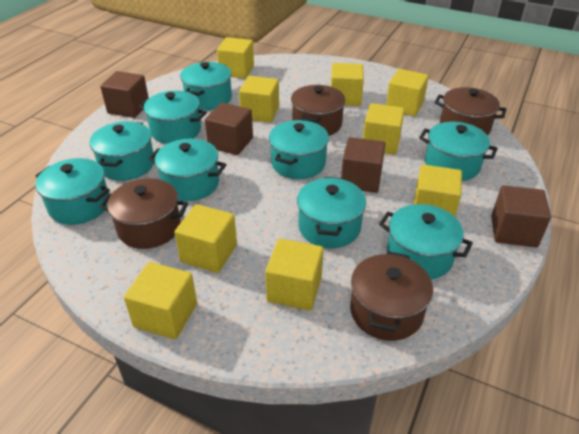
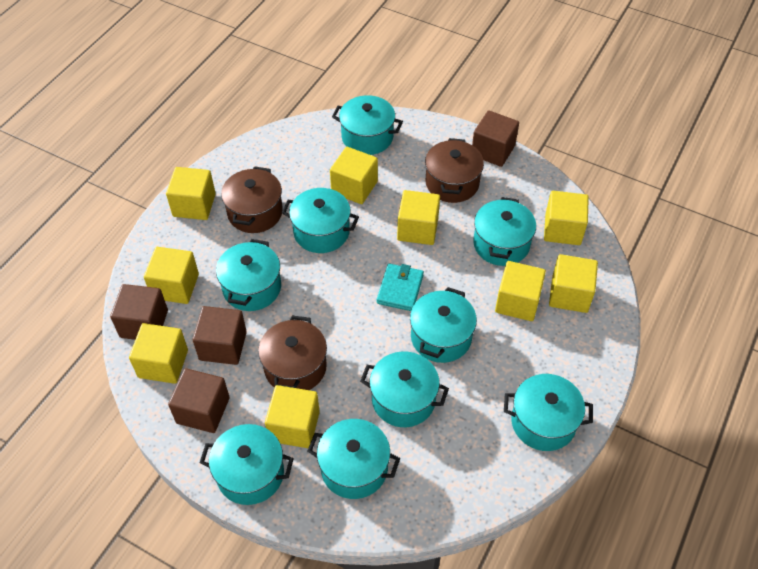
brown pot: 4 -> 3
turquoise wallet: 0 -> 1

